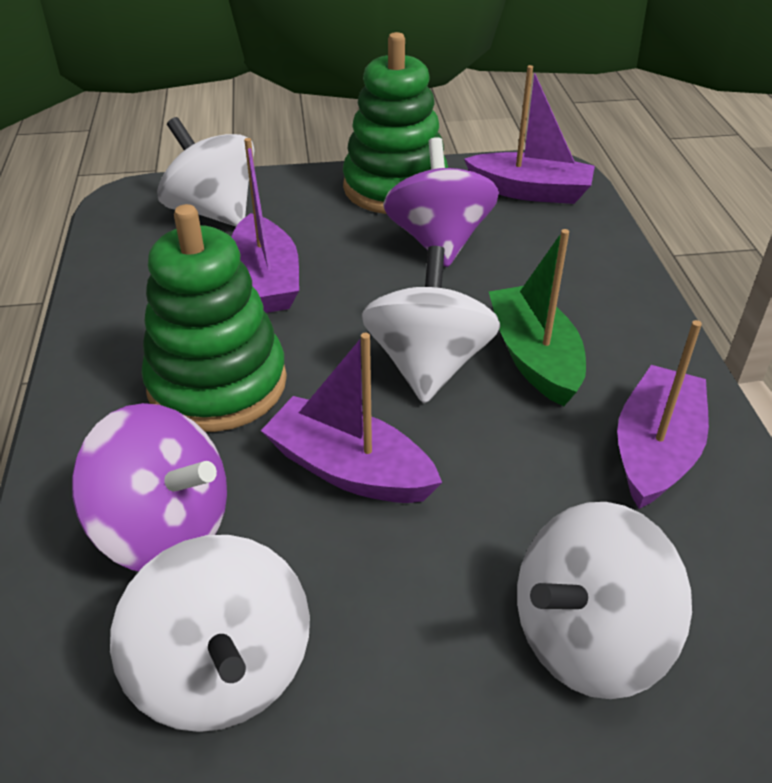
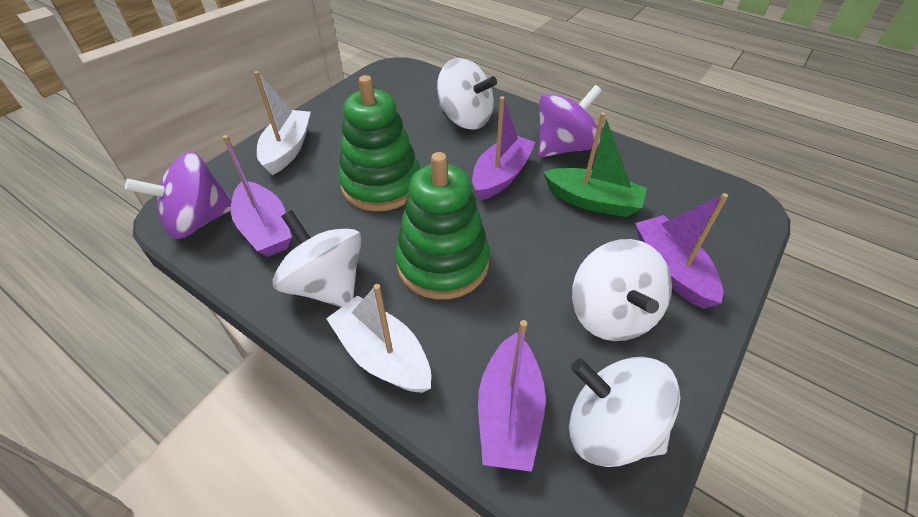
white boat: 0 -> 2

